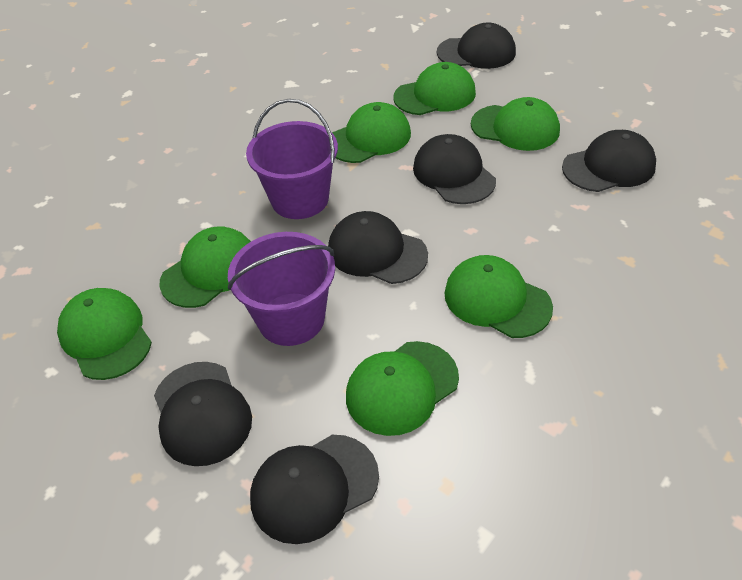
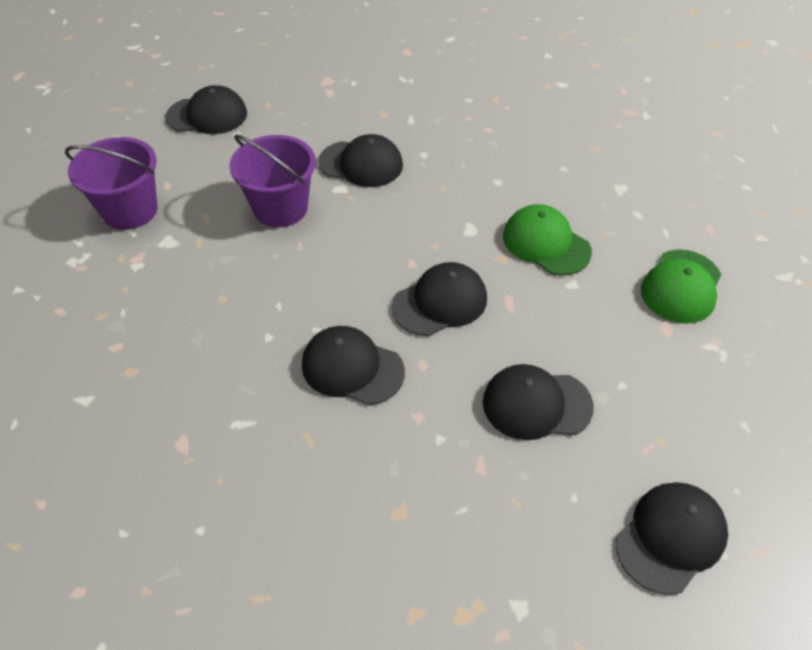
green cap: 7 -> 2

